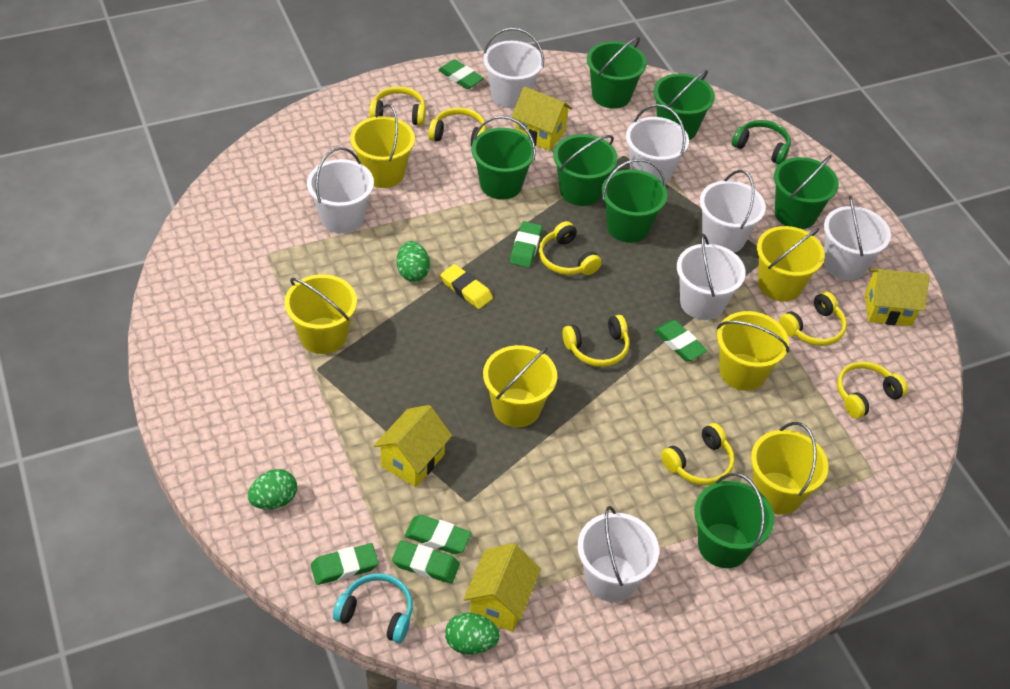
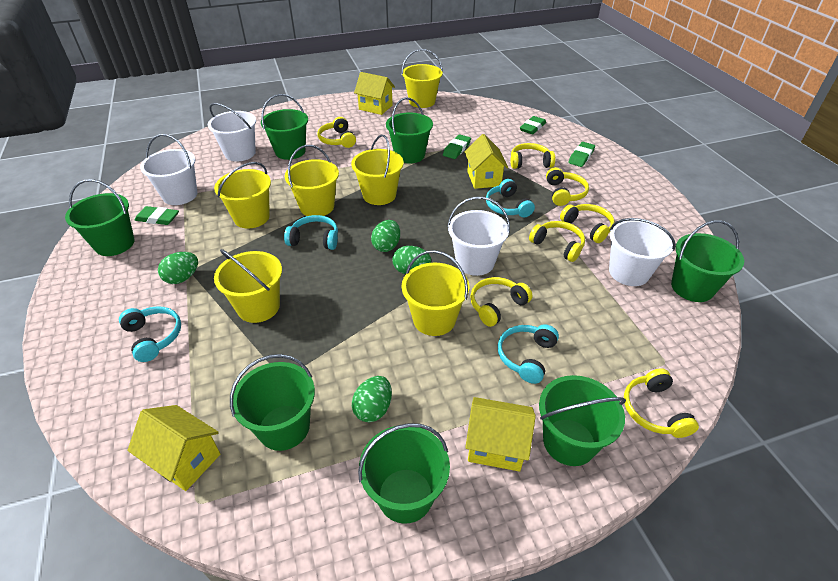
green egg: 3 -> 4
green eraser: 6 -> 4
green headphones: 1 -> 0
turquoise headphones: 1 -> 4
white bucket: 7 -> 4
yellow eraser: 1 -> 0

